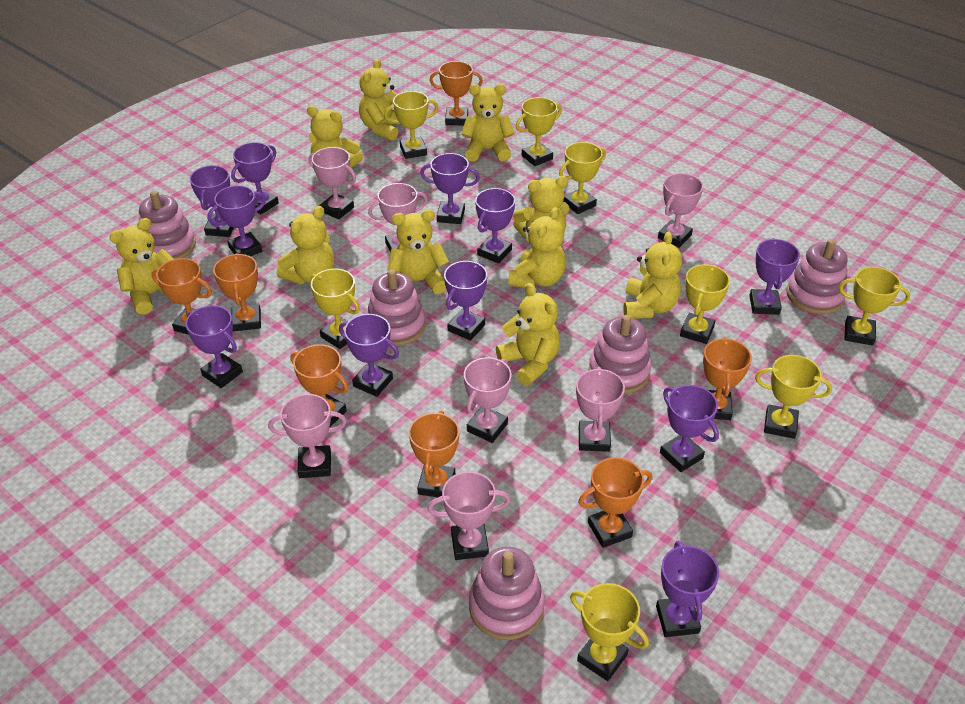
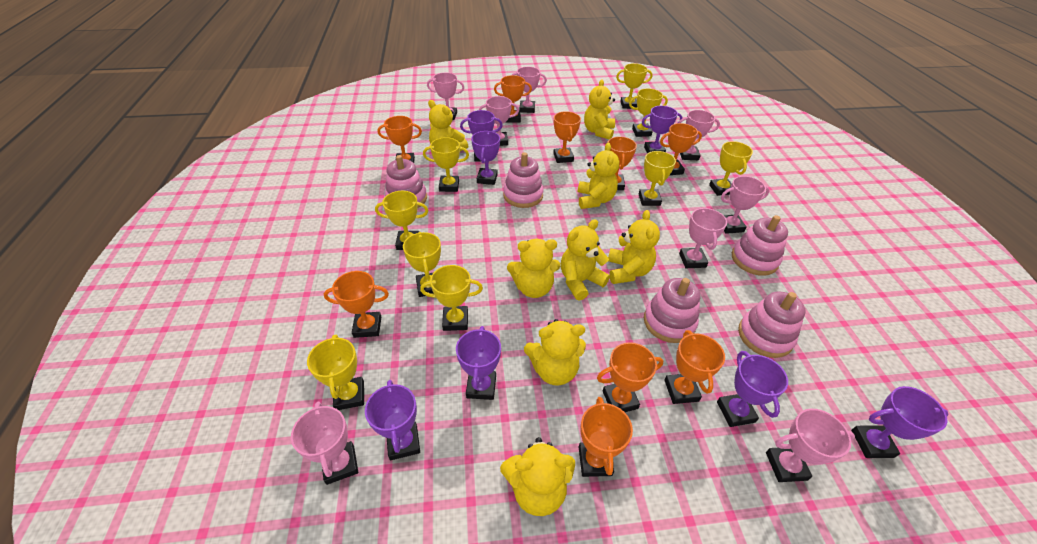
orange trophy: 7 -> 9
pink trophy: 7 -> 8
purple trophy: 11 -> 7
yellow teddy bear: 10 -> 8
yellow trophy: 8 -> 9

